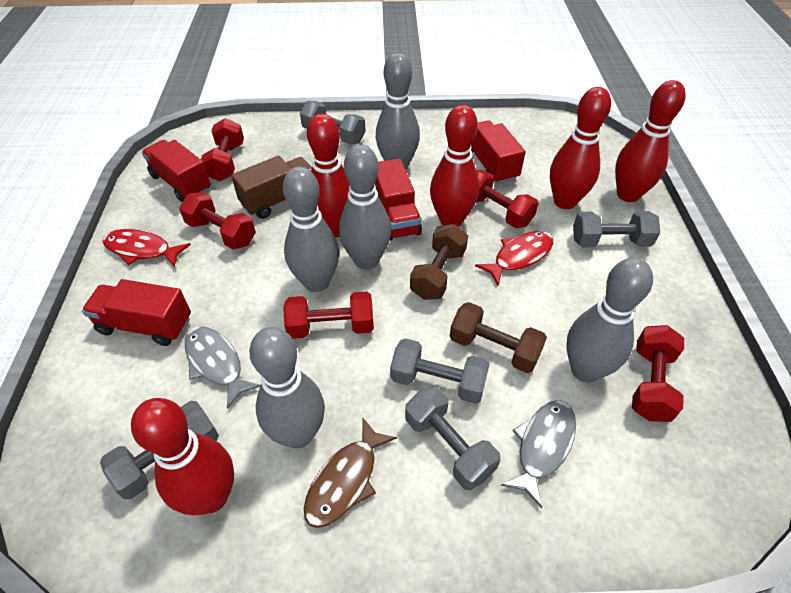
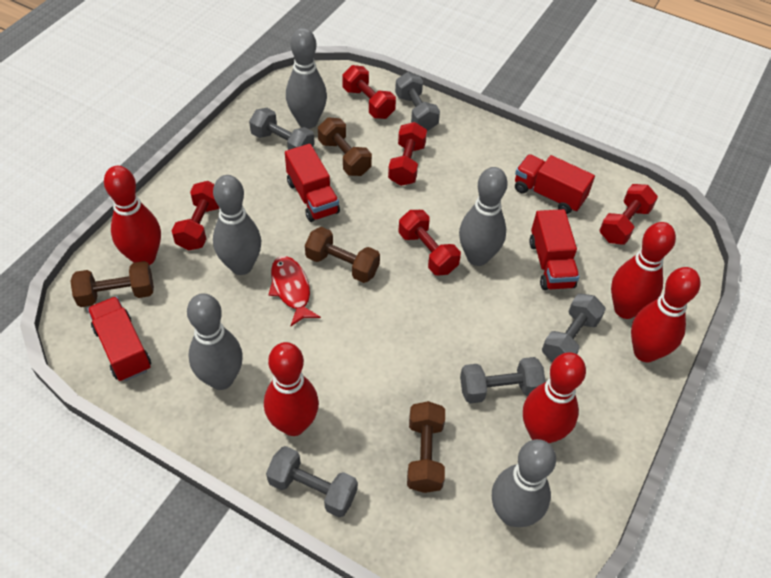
brown dumbbell: 2 -> 4
brown fish: 1 -> 0
brown truck: 1 -> 0
grey fish: 2 -> 0
red fish: 2 -> 1

